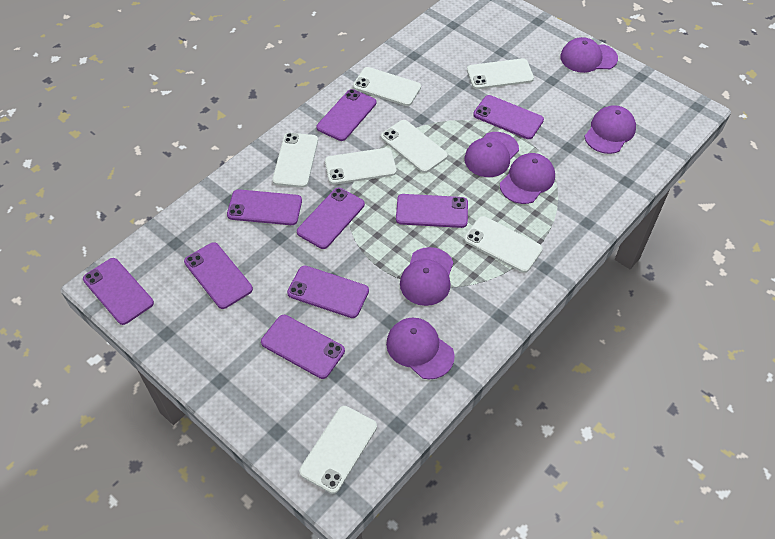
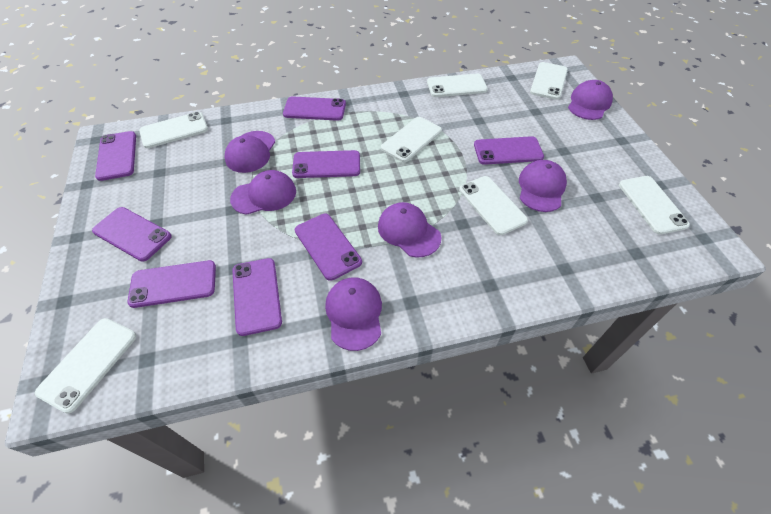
purple phone: 9 -> 8

